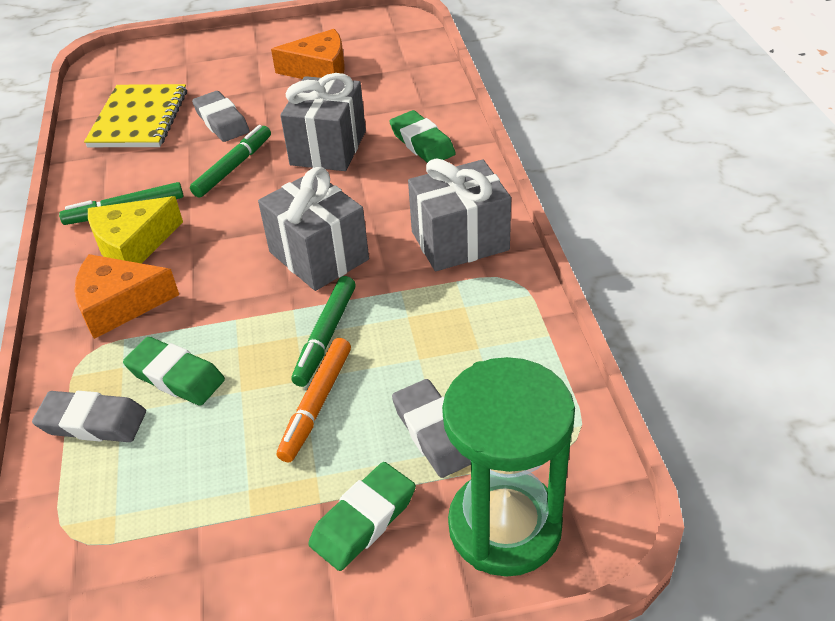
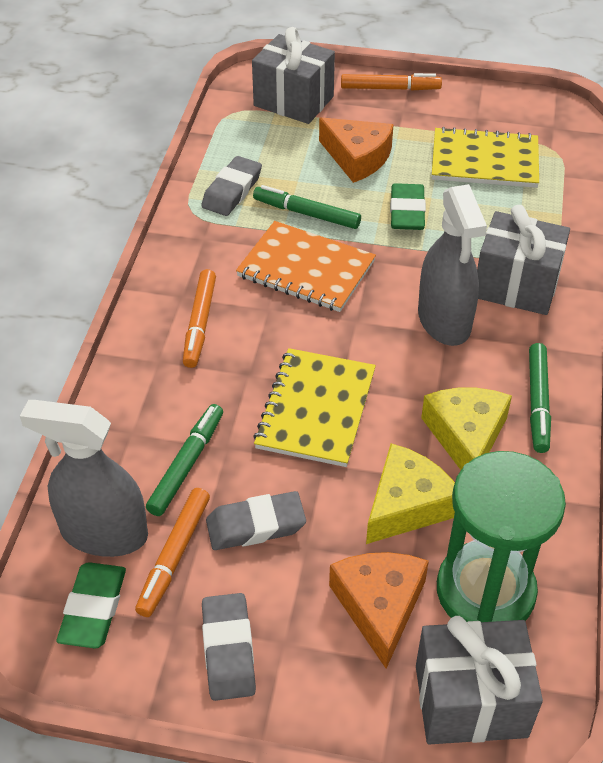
green eraser: 3 -> 2
grey spray bottle: 0 -> 2
orange marker: 1 -> 3
orange notebook: 0 -> 1
yellow cheese: 1 -> 2
yellow notebook: 1 -> 2

